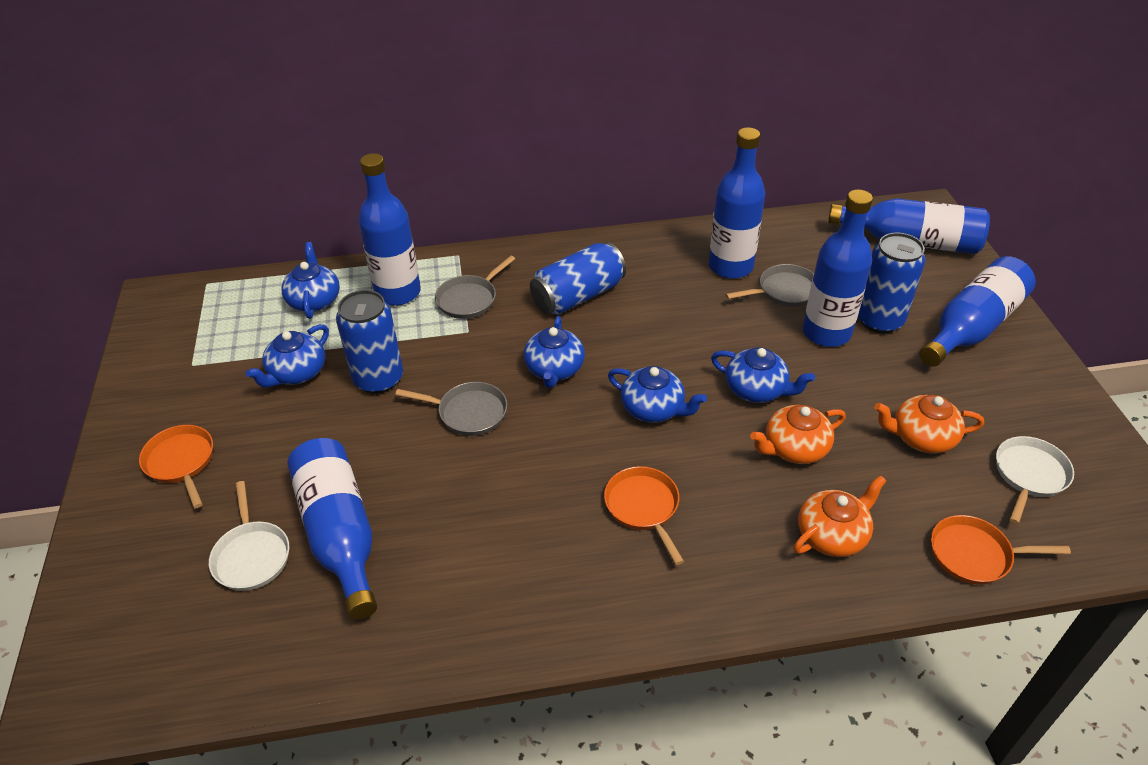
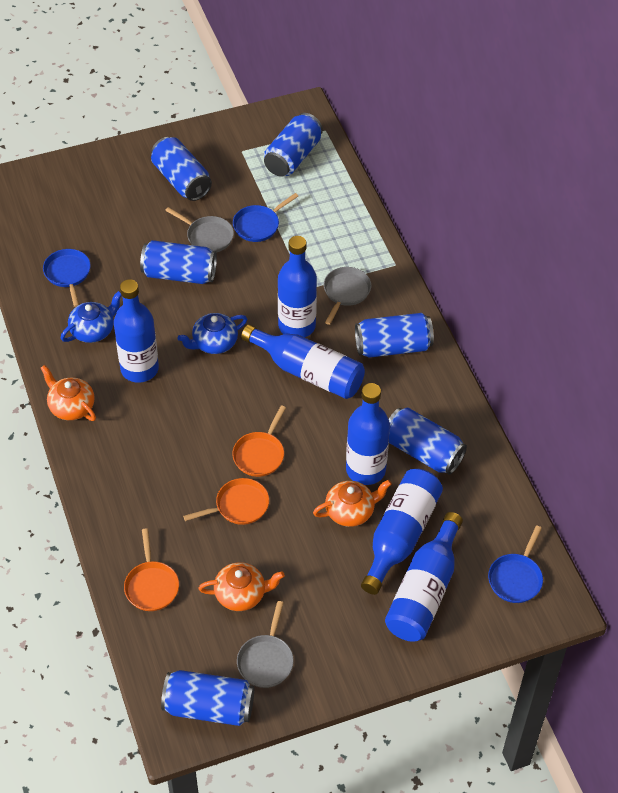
blue can: 3 -> 6
blue pan: 0 -> 3
blue teapot: 5 -> 2
white pan: 2 -> 0

